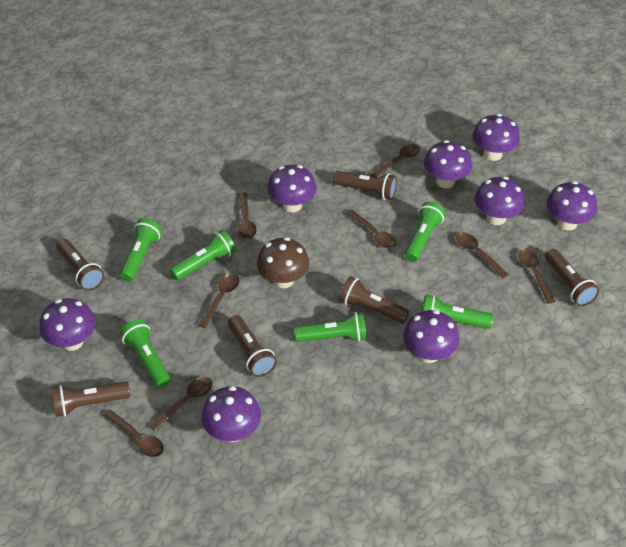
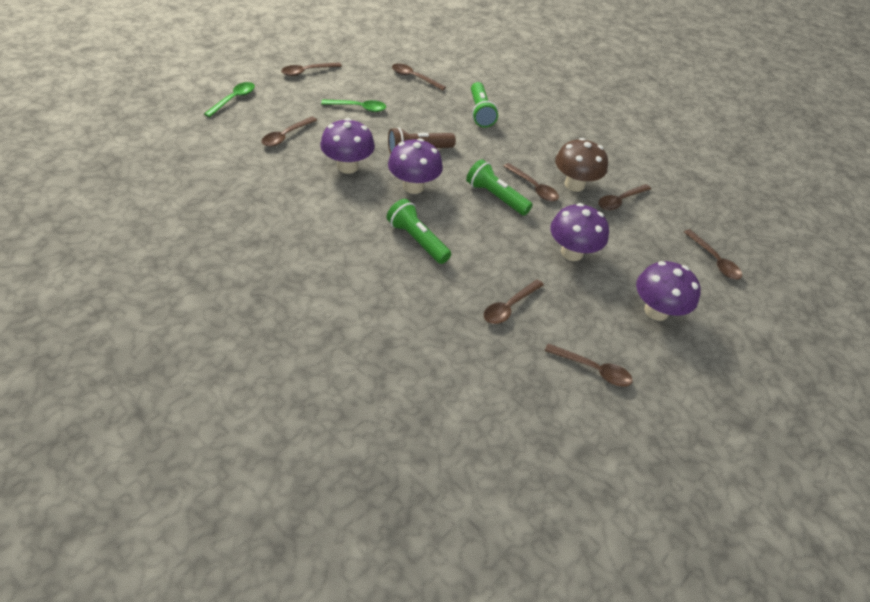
brown flashlight: 6 -> 1
green flashlight: 6 -> 3
green spoon: 0 -> 2
purple mushroom: 8 -> 4

